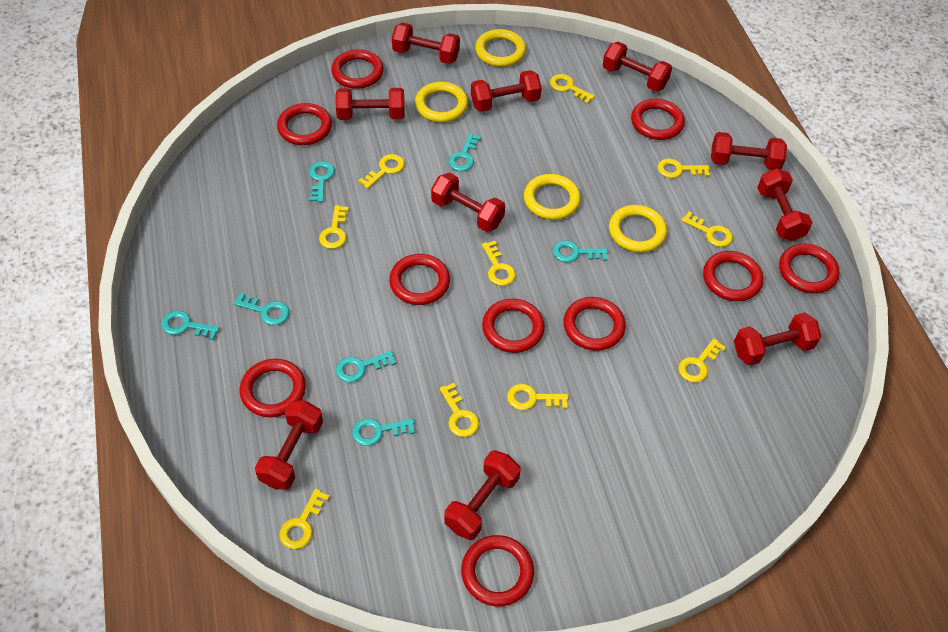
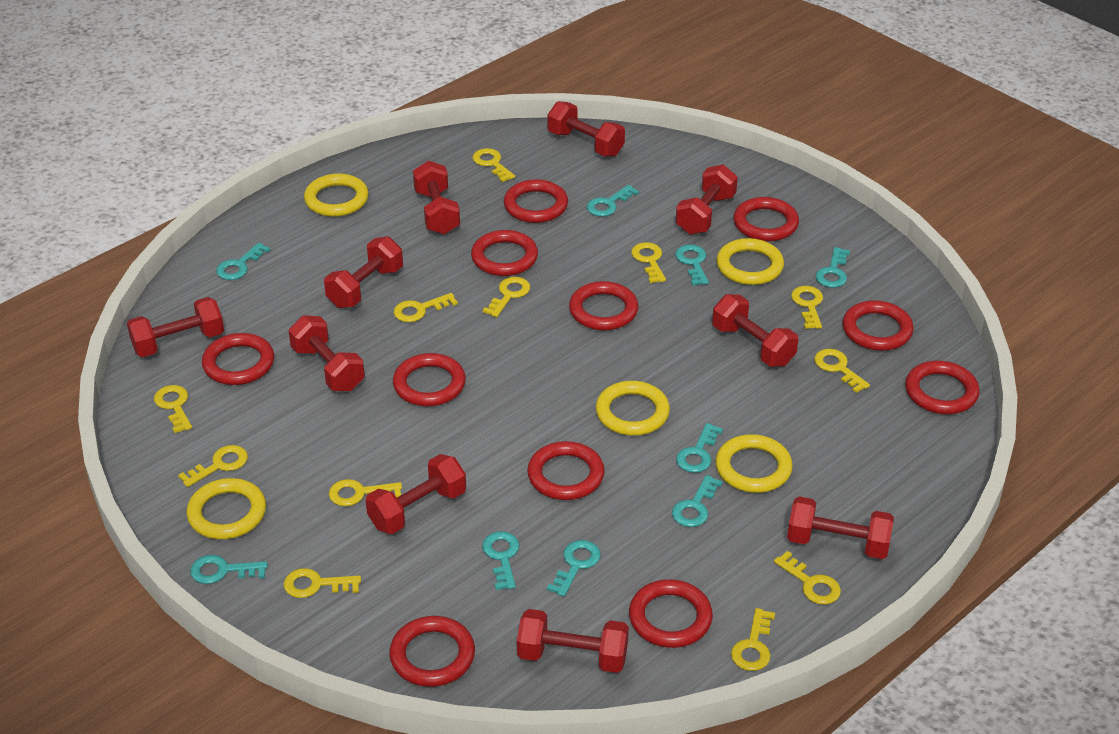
red ring: 10 -> 11
turquoise key: 7 -> 9
yellow key: 10 -> 12
yellow ring: 4 -> 5

